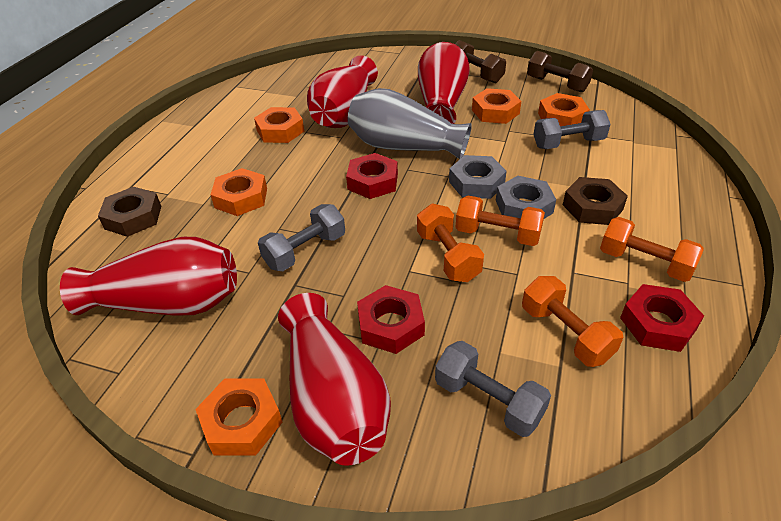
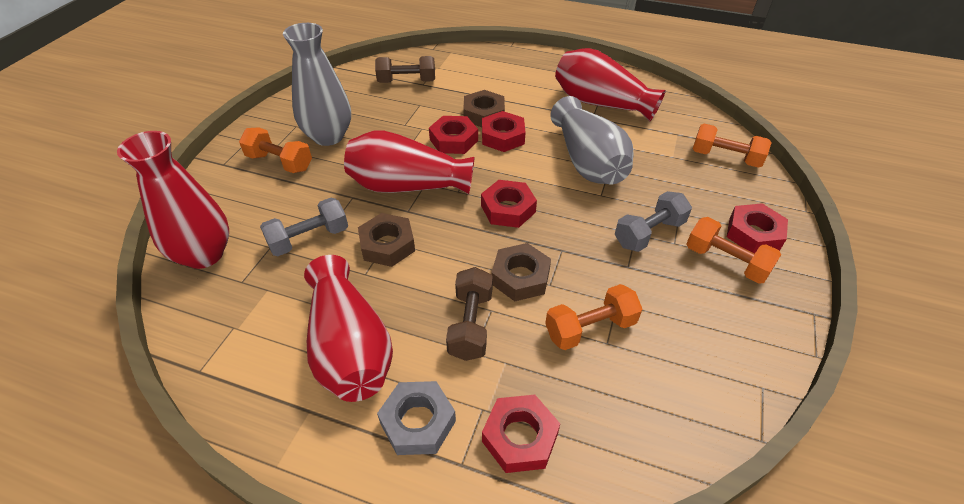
brown nut: 2 -> 3
grey dumbbell: 3 -> 2
grey nut: 2 -> 1
grey vase: 1 -> 2
orange nut: 5 -> 0
red nut: 3 -> 5

